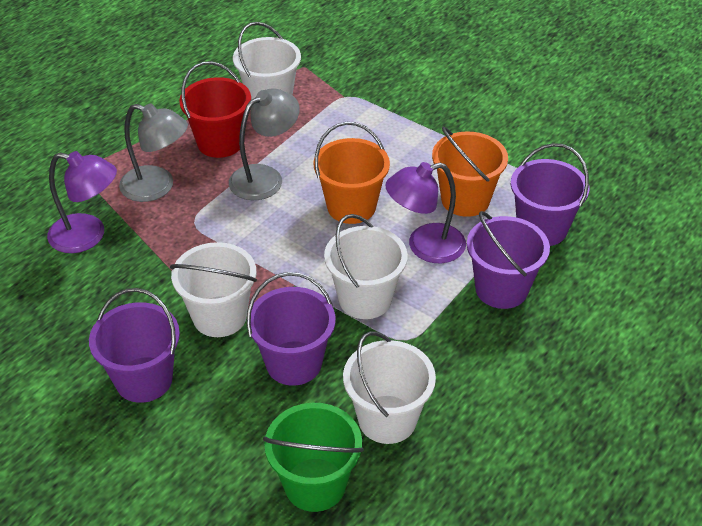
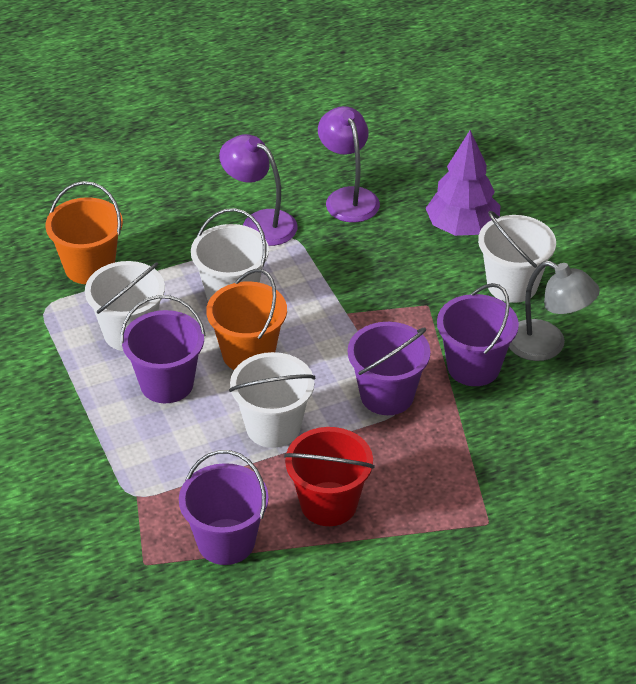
green bucket: 1 -> 0
grey lamp: 2 -> 1
purple tree: 0 -> 1

